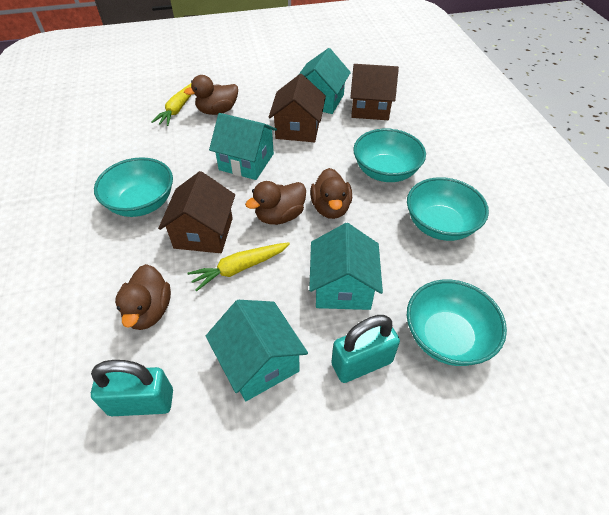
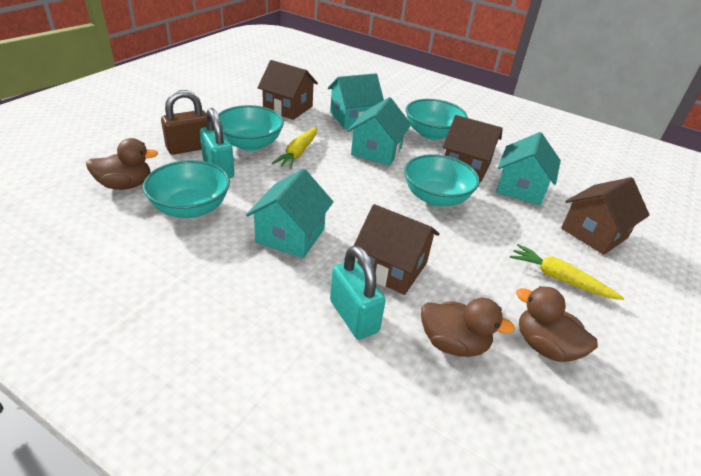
brown duck: 4 -> 3
brown house: 3 -> 4
brown padlock: 0 -> 1

